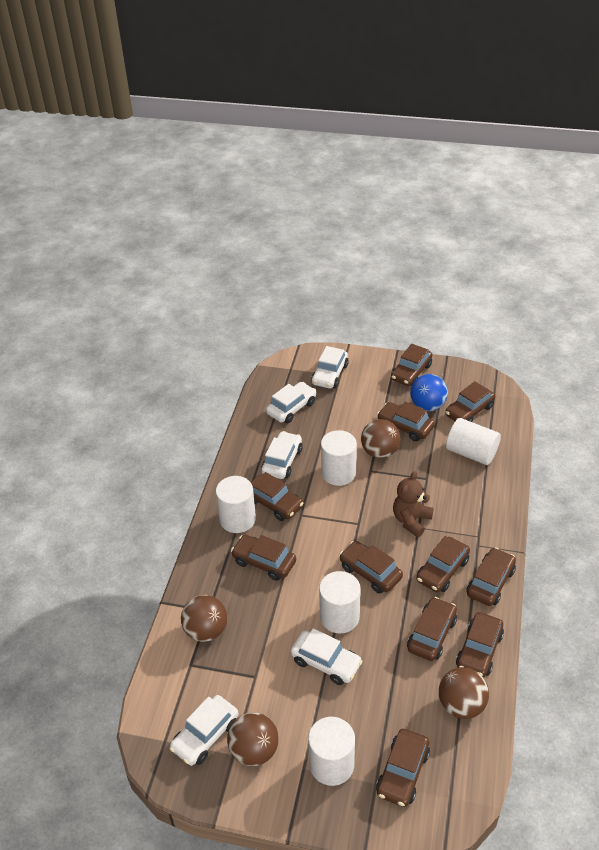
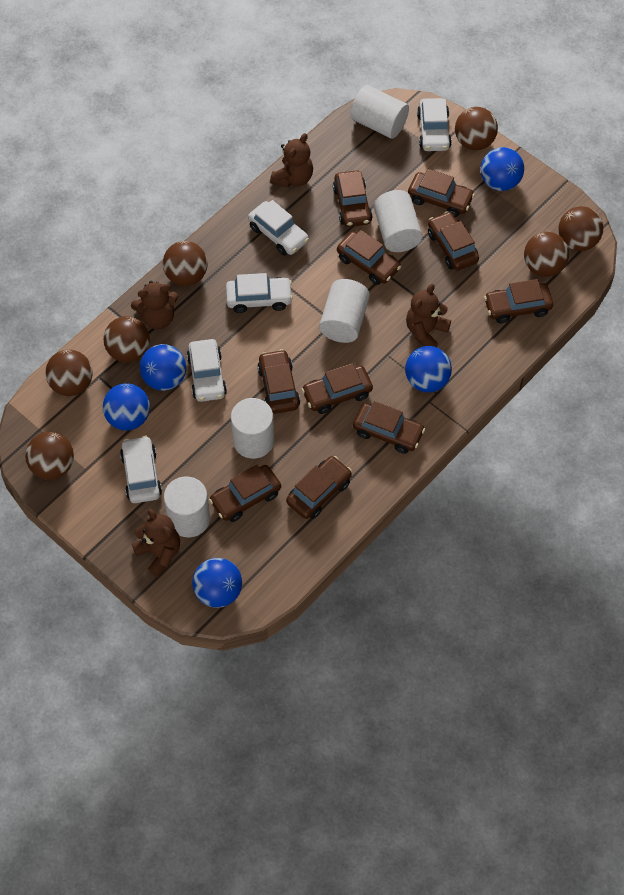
blue ball: 1 -> 5
brown ball: 4 -> 7
brown car: 11 -> 10
brown teddy bear: 1 -> 4

